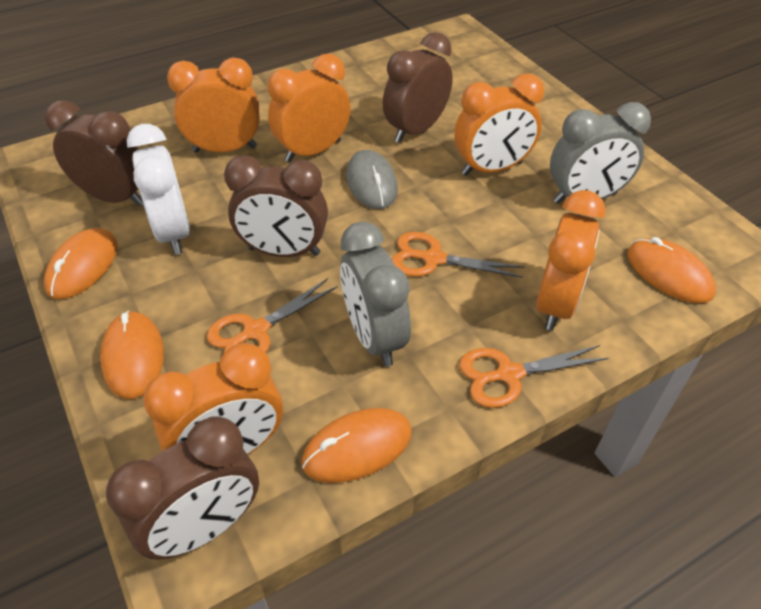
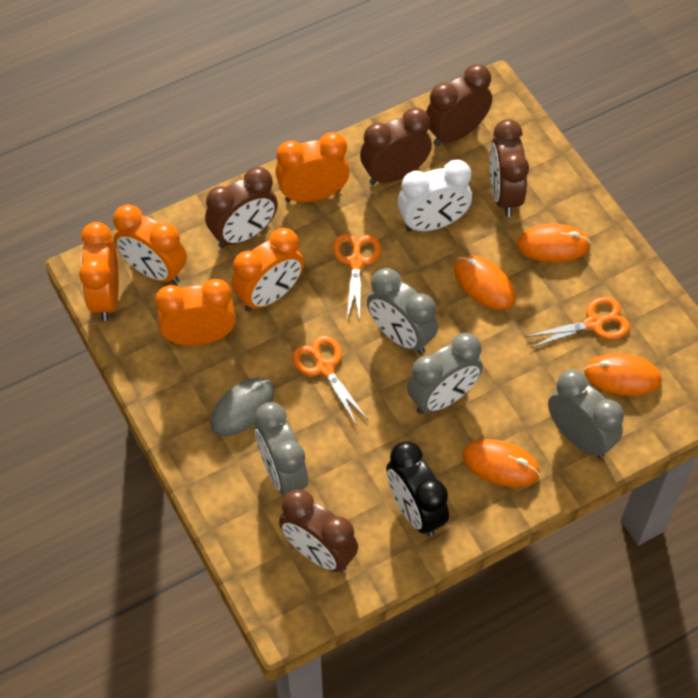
black clock: 0 -> 1
brown clock: 4 -> 5
grey clock: 2 -> 4

